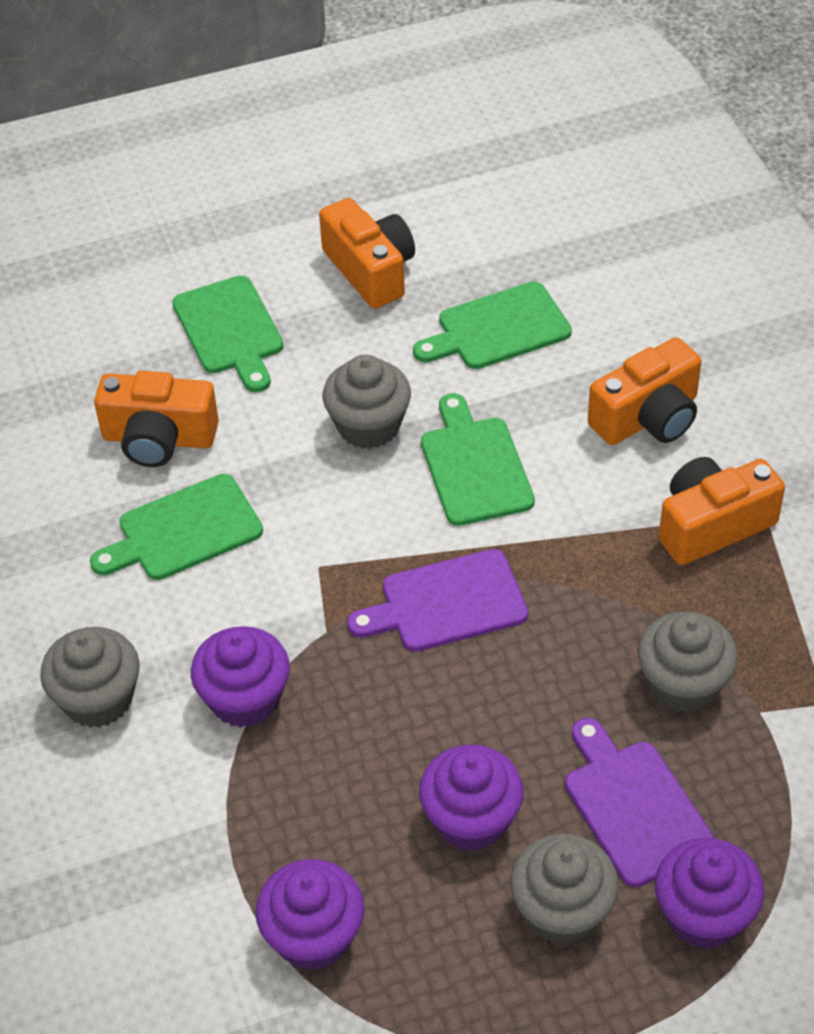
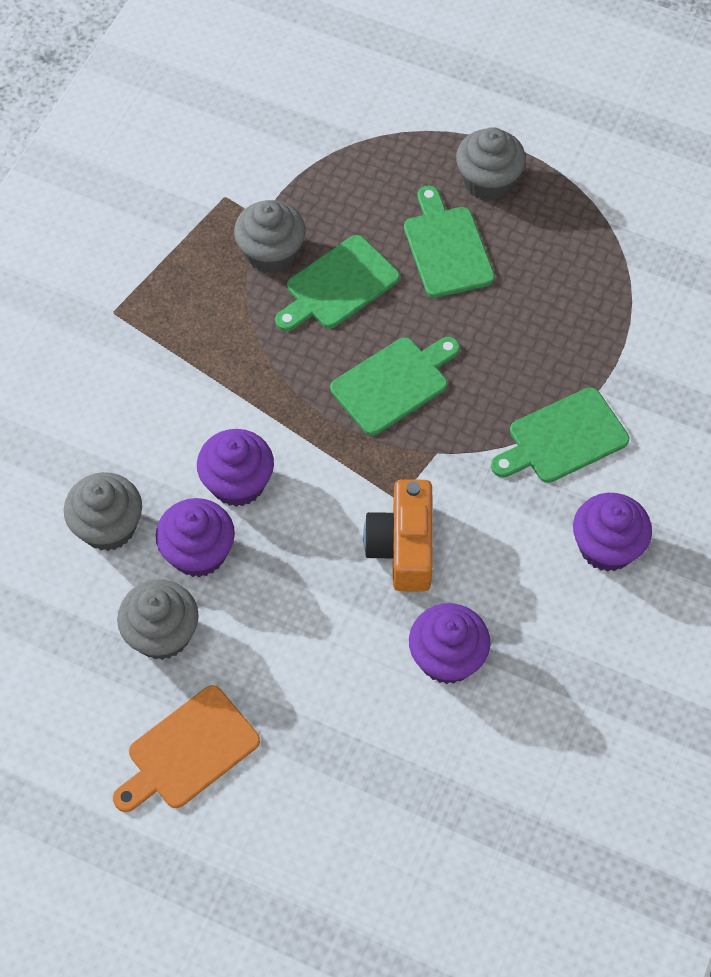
orange camera: 4 -> 1
orange cutting board: 0 -> 1
purple cutting board: 2 -> 0

